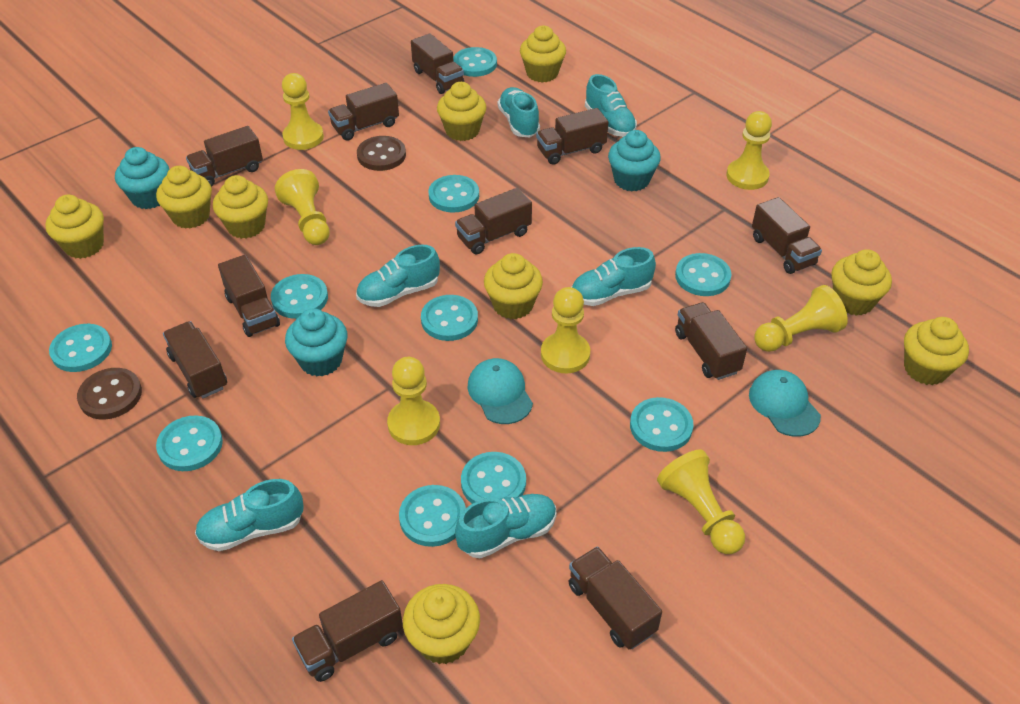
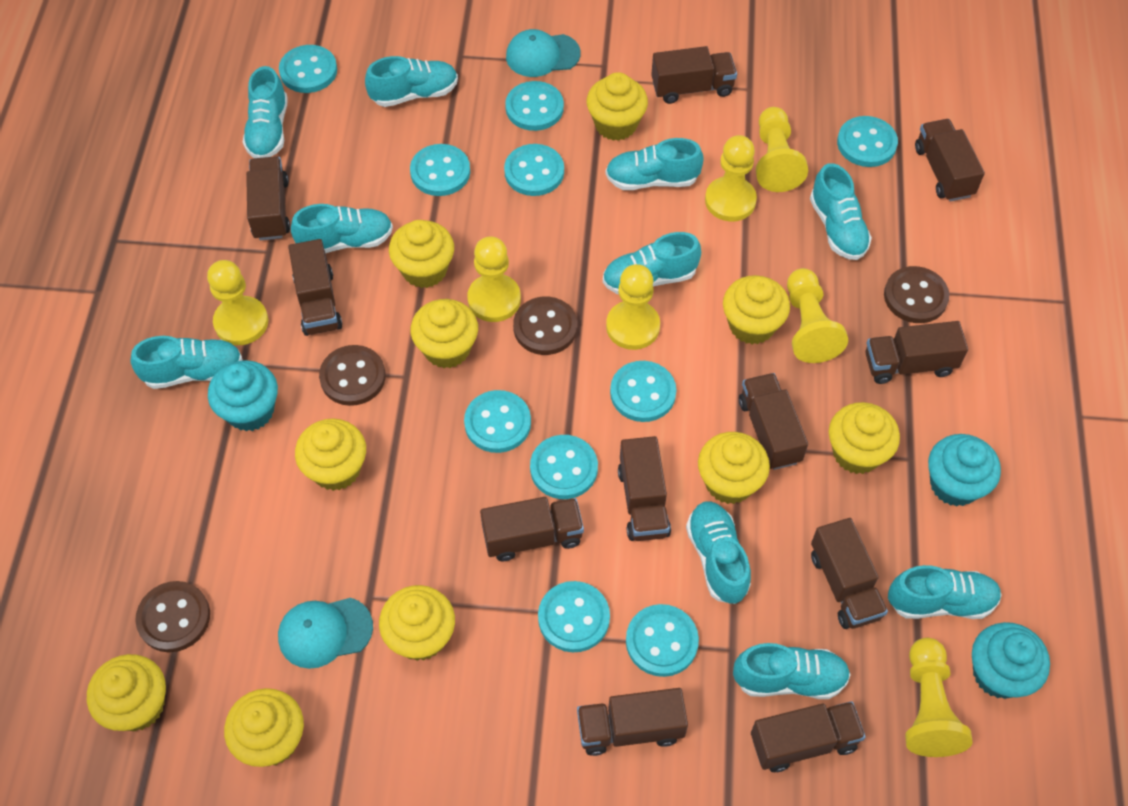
brown button: 2 -> 4
turquoise shoe: 6 -> 10
yellow cupcake: 9 -> 10

